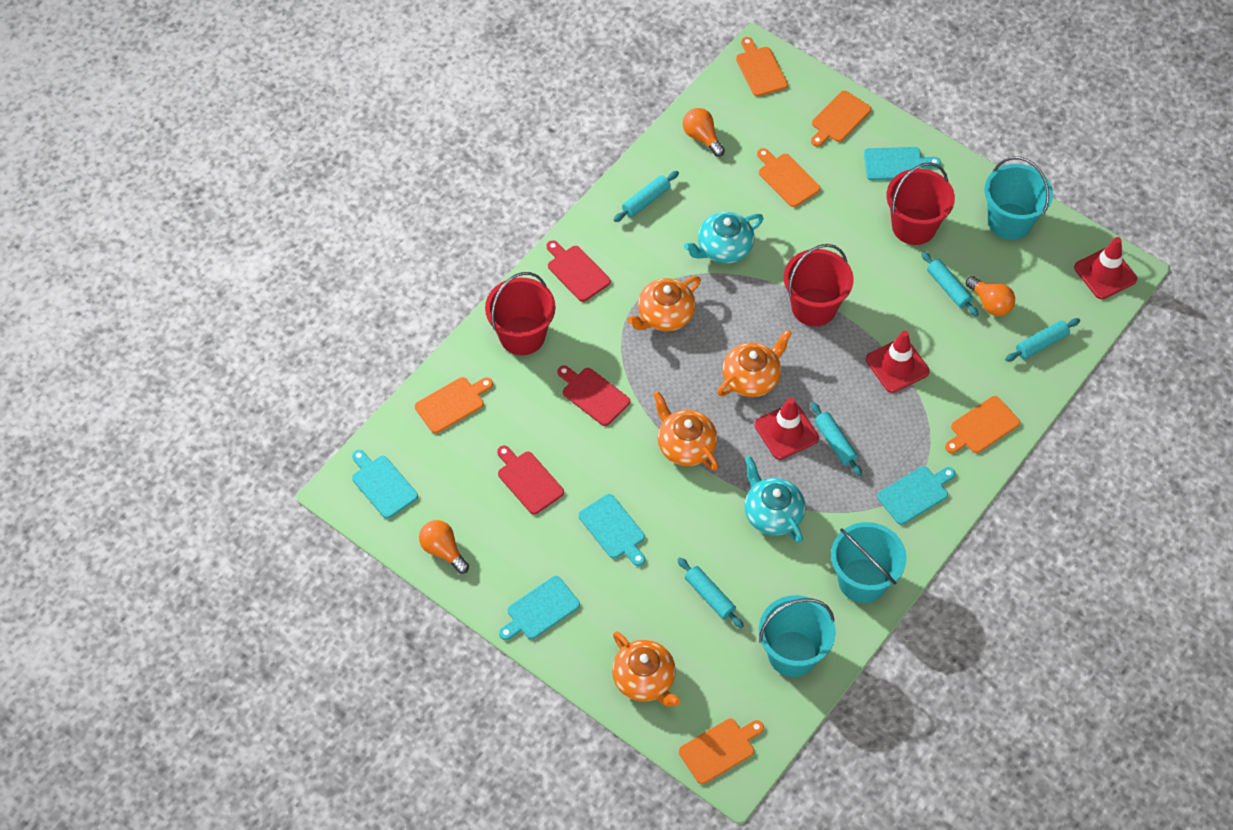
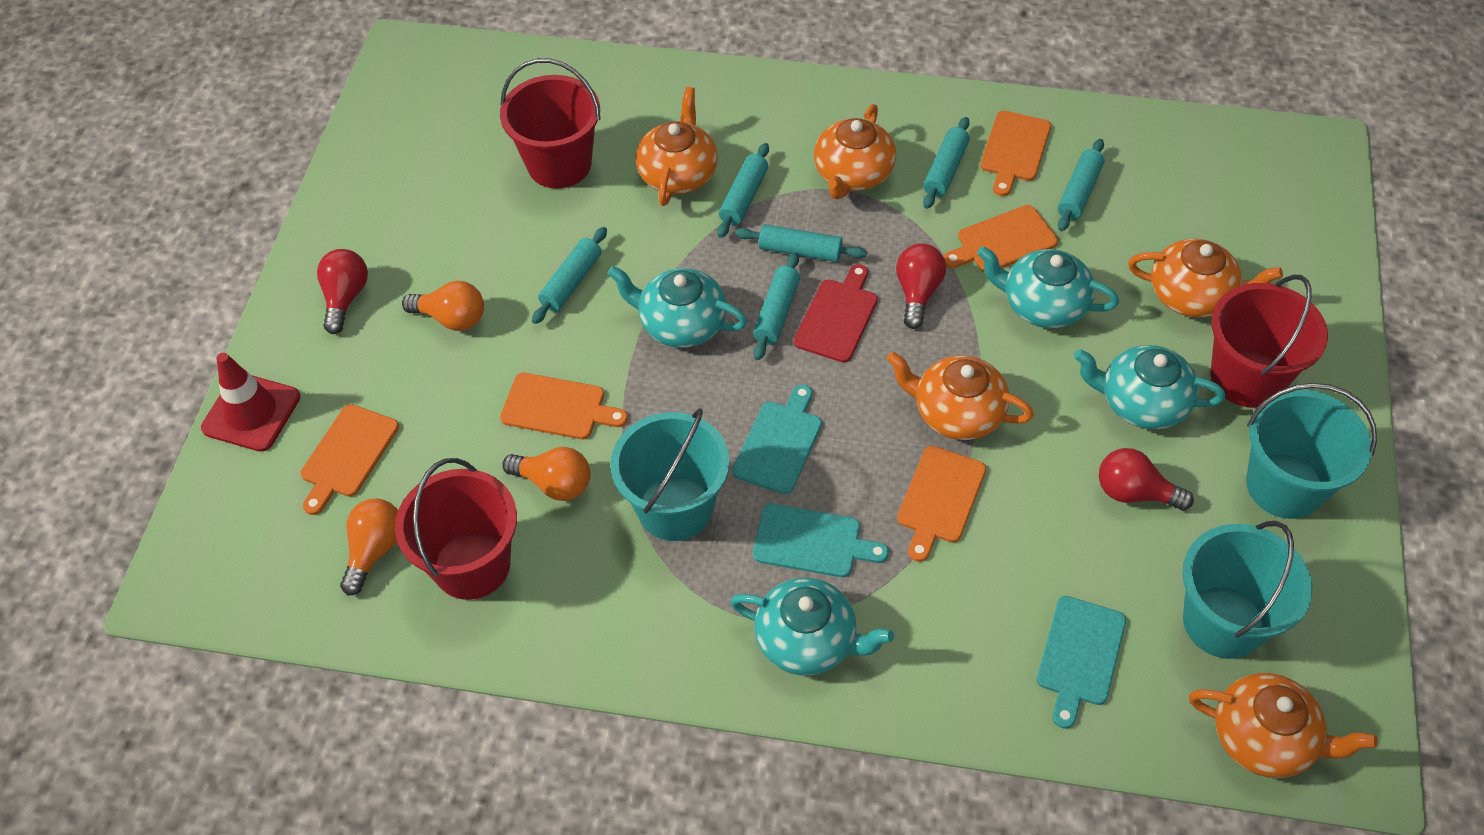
orange cutting board: 6 -> 5
orange teapot: 4 -> 5
red cutting board: 3 -> 1
red light bulb: 0 -> 3
red traffic cone: 3 -> 1
turquoise cutting board: 5 -> 3
turquoise rolling pin: 5 -> 6
turquoise teapot: 2 -> 4

